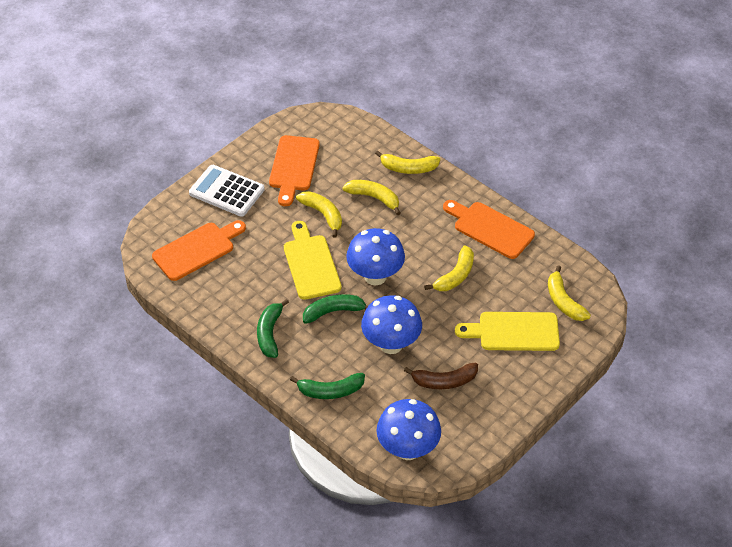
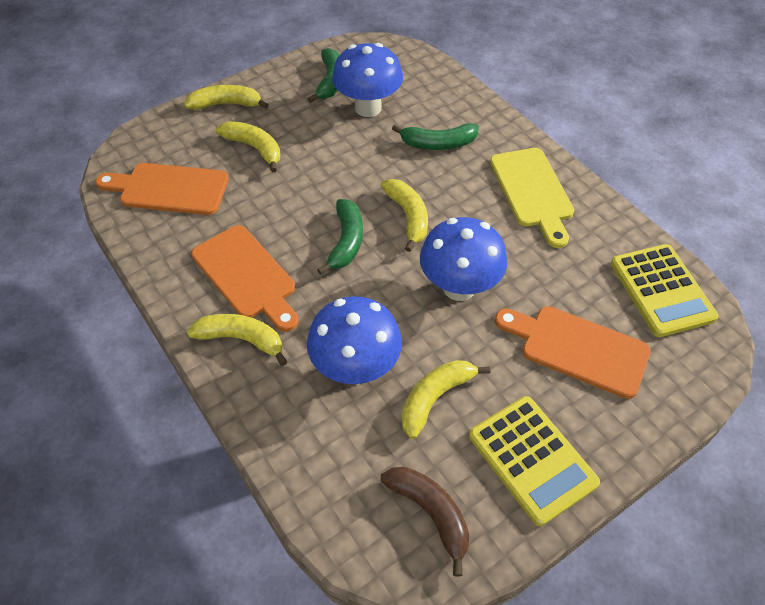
white calculator: 1 -> 0
yellow calculator: 0 -> 2
yellow cutting board: 2 -> 1

